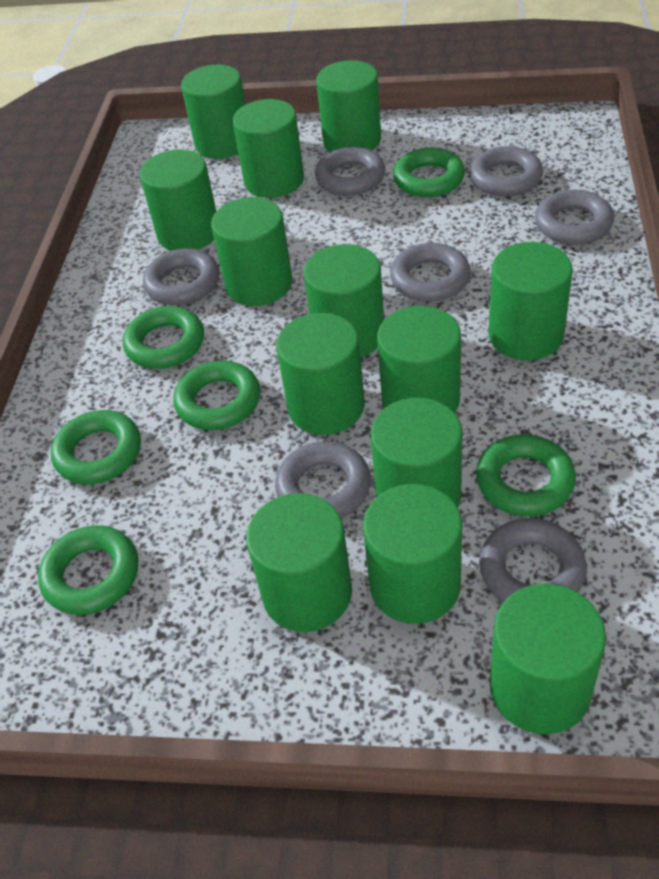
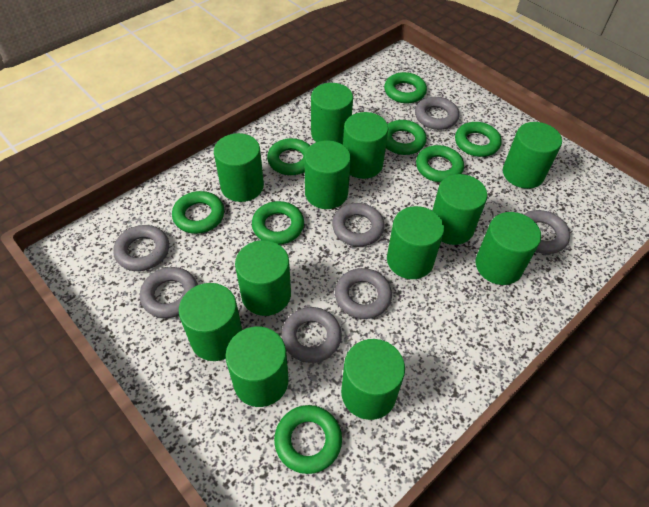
green cylinder: 13 -> 12
green ring: 6 -> 8

